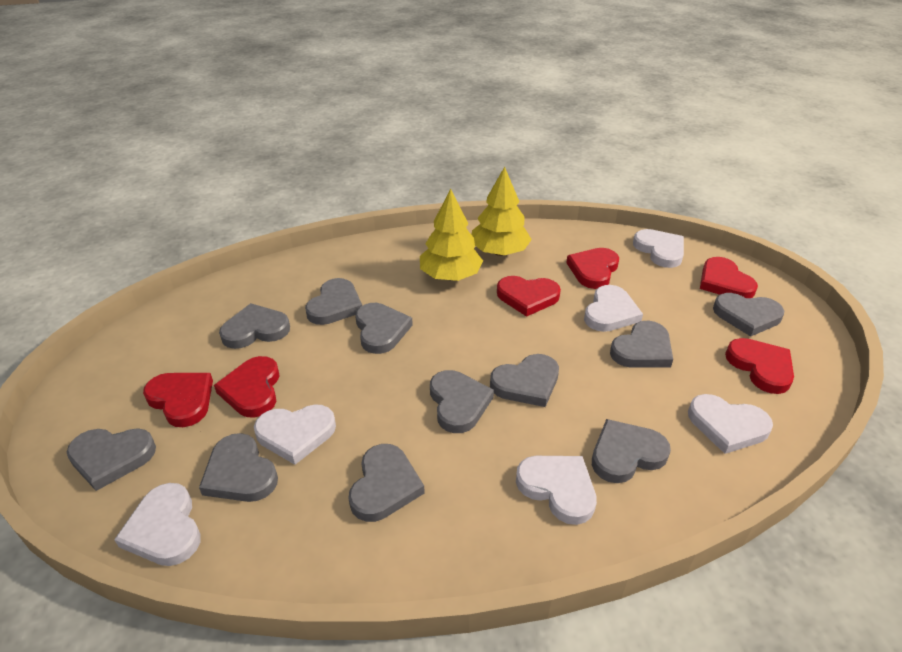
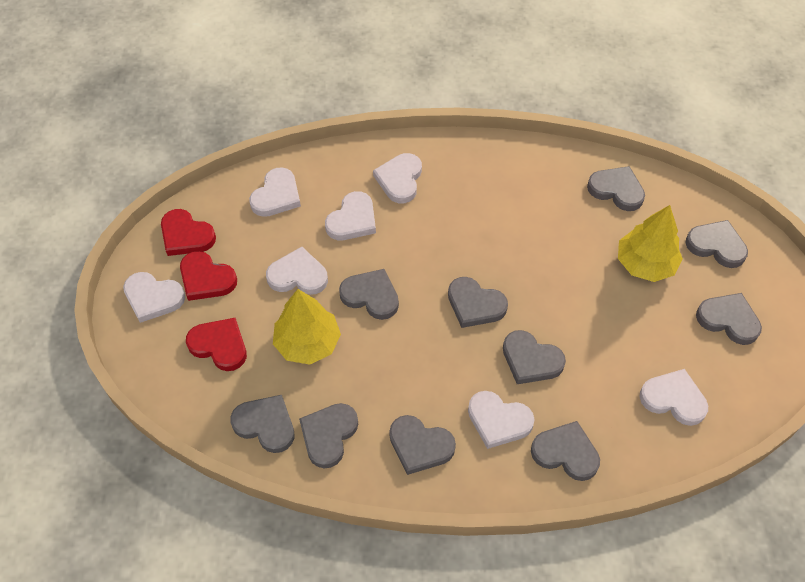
grey heart: 11 -> 10
red heart: 6 -> 3
white heart: 6 -> 7

